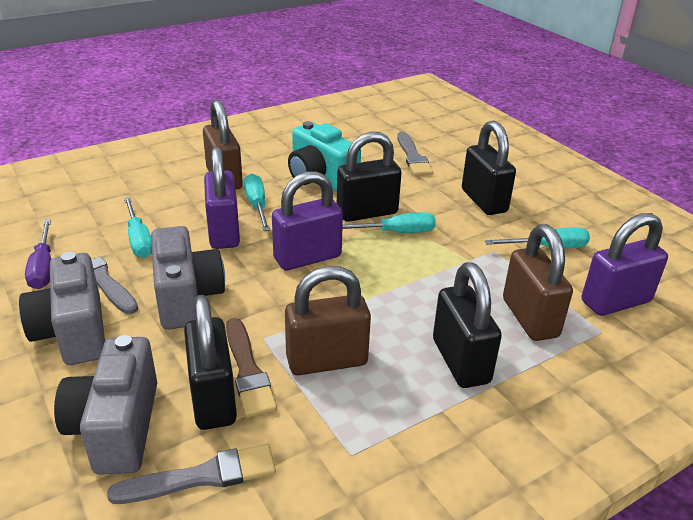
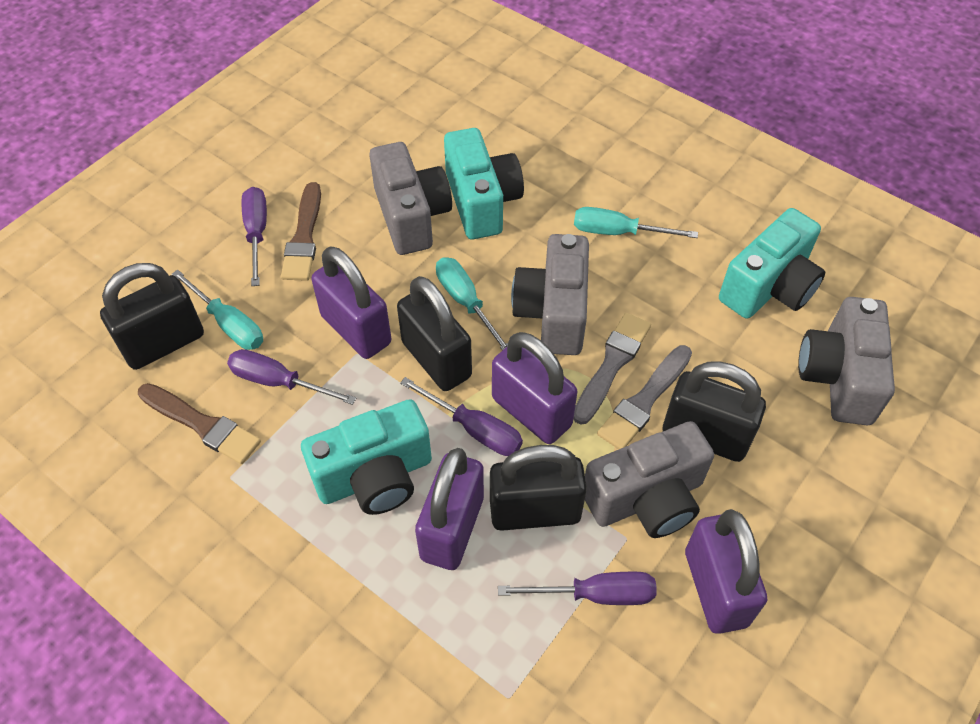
brown brush: 1 -> 2
brown padlock: 3 -> 0
grey brush: 3 -> 2
grey camera: 3 -> 4
purple padlock: 3 -> 4
purple screwdriver: 1 -> 4
turquoise camera: 1 -> 3
turquoise screwdriver: 4 -> 3

